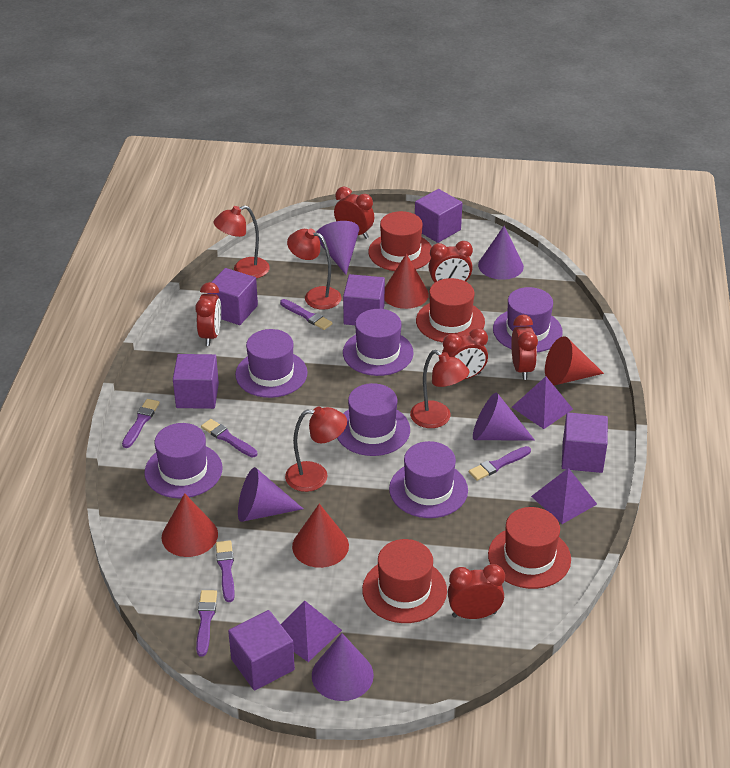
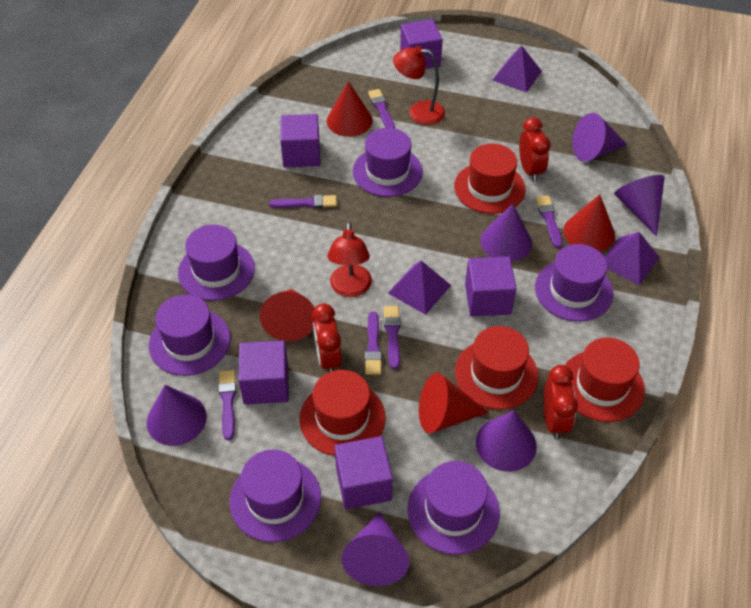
purple cone: 5 -> 6
purple cube: 6 -> 5
red clock: 6 -> 3
red lamp: 4 -> 2

